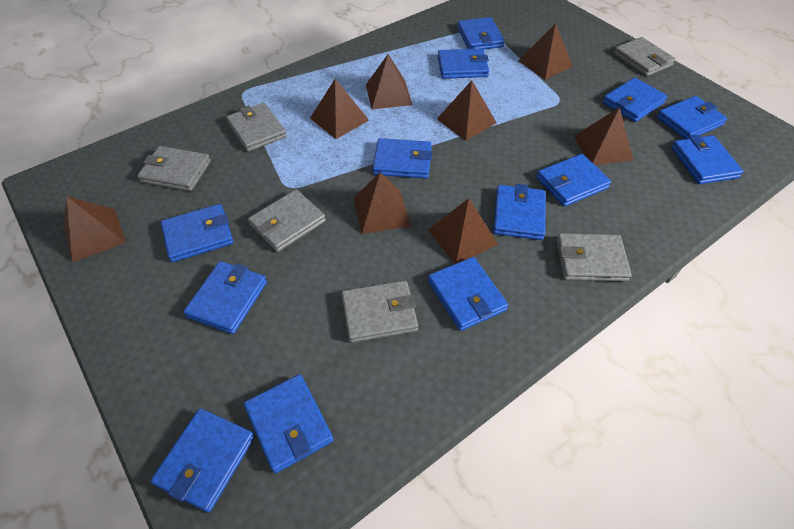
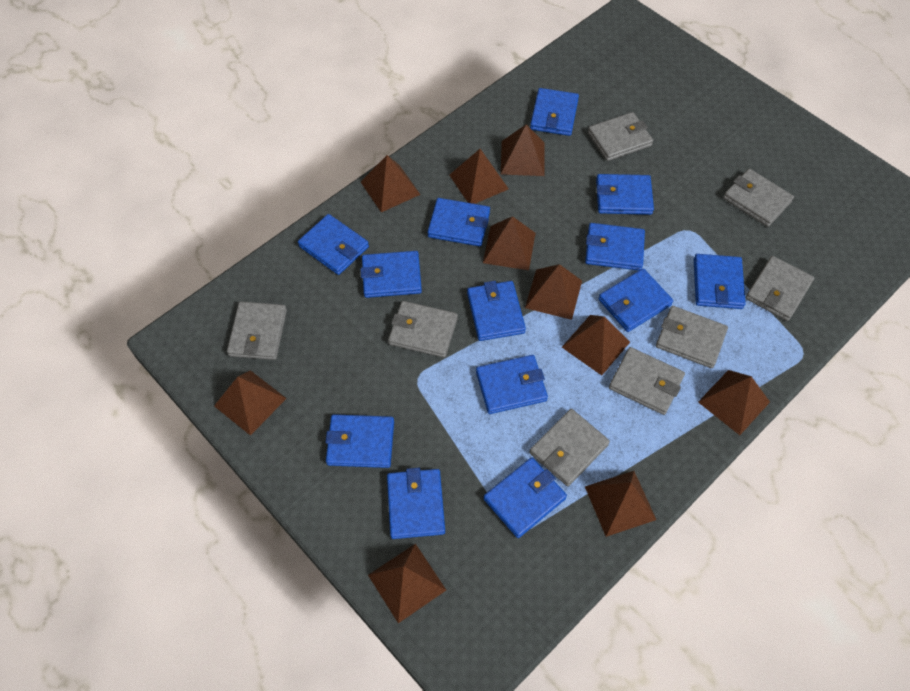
brown pyramid: 8 -> 10
grey wallet: 6 -> 8

